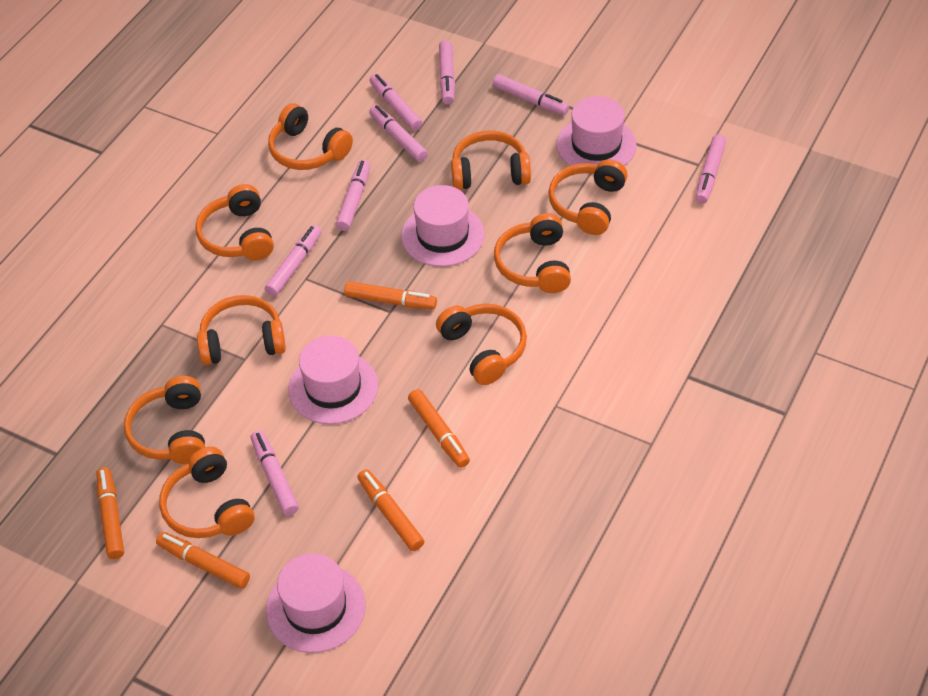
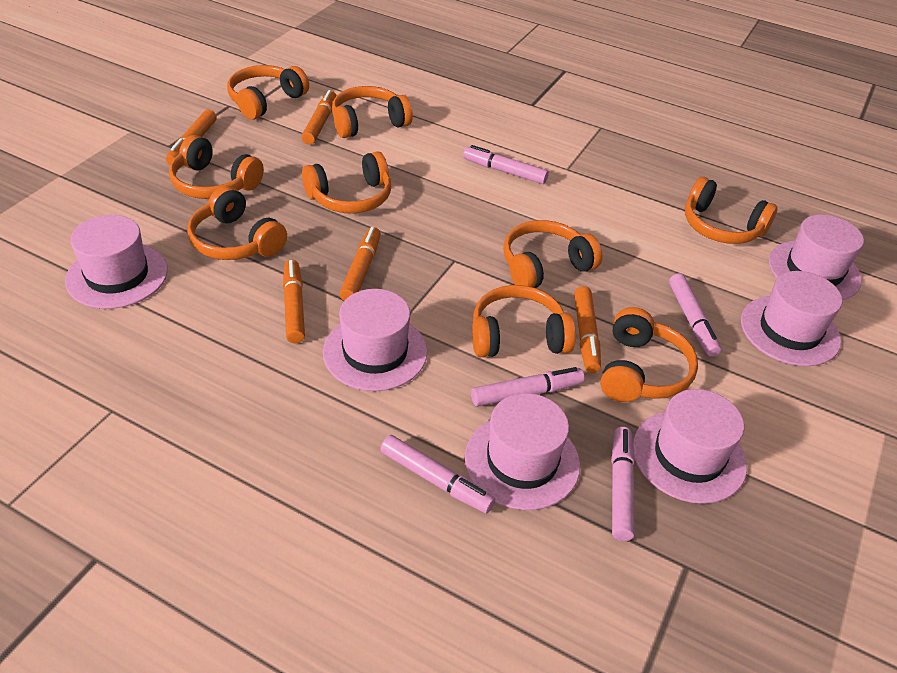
pink hat: 4 -> 6
pink marker: 8 -> 5

